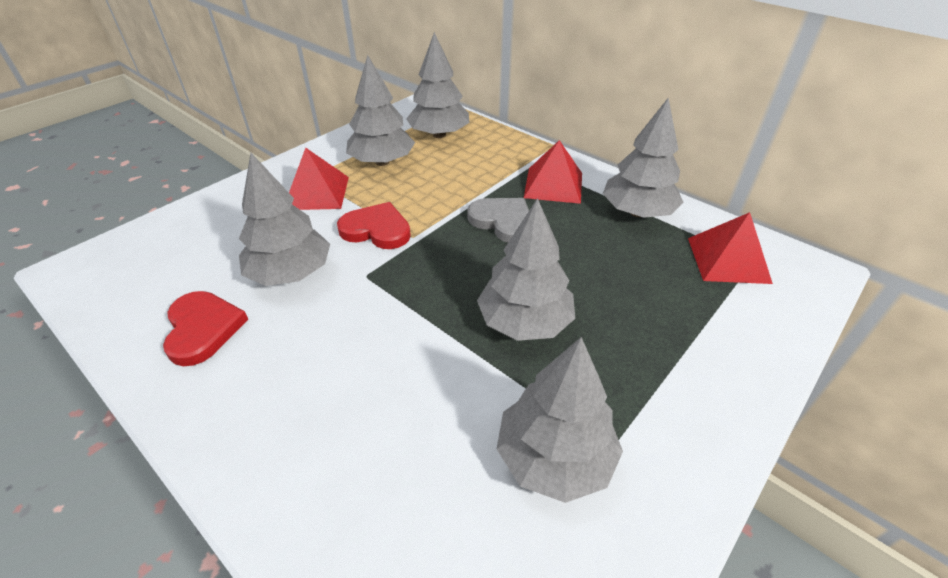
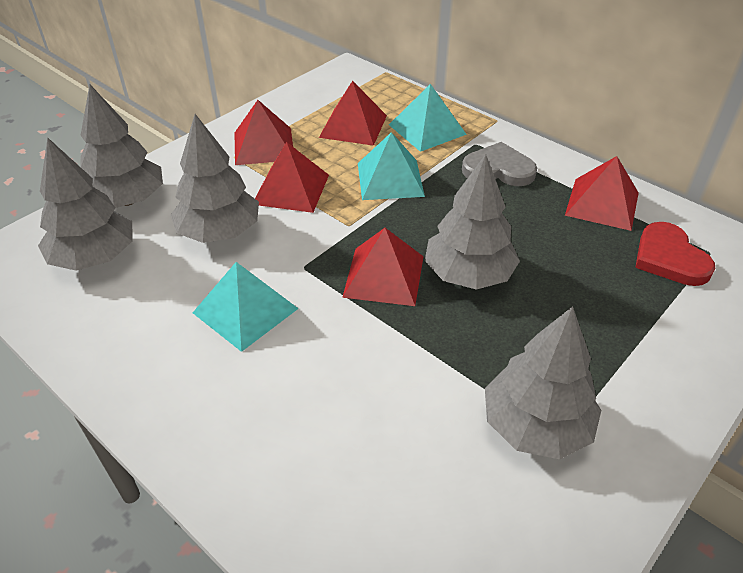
grey tree: 6 -> 5
red heart: 2 -> 1
red pyramid: 3 -> 5
turquoise pyramid: 0 -> 3

